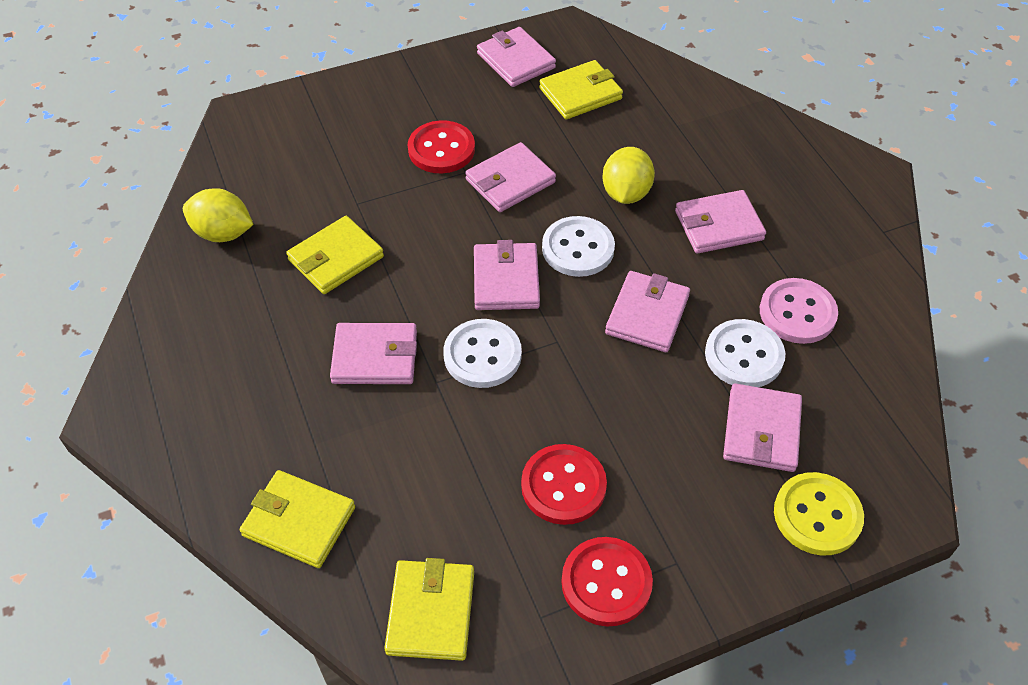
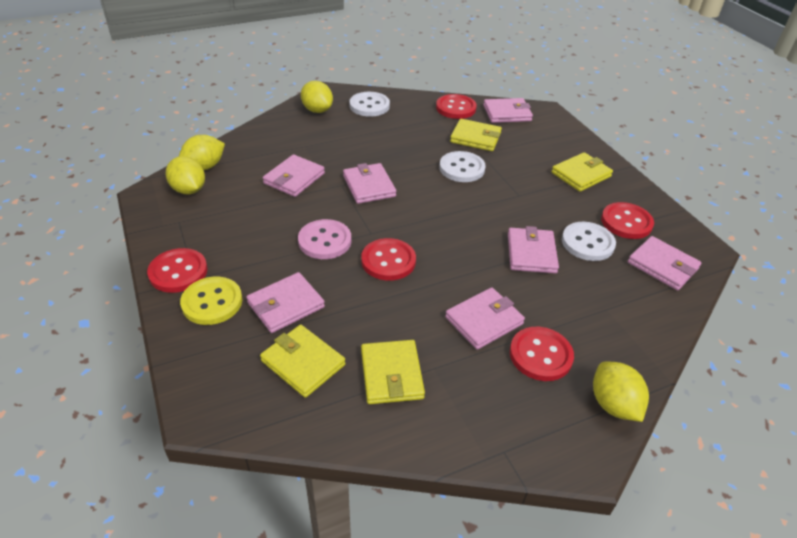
red button: 3 -> 5
yellow lemon: 2 -> 4

